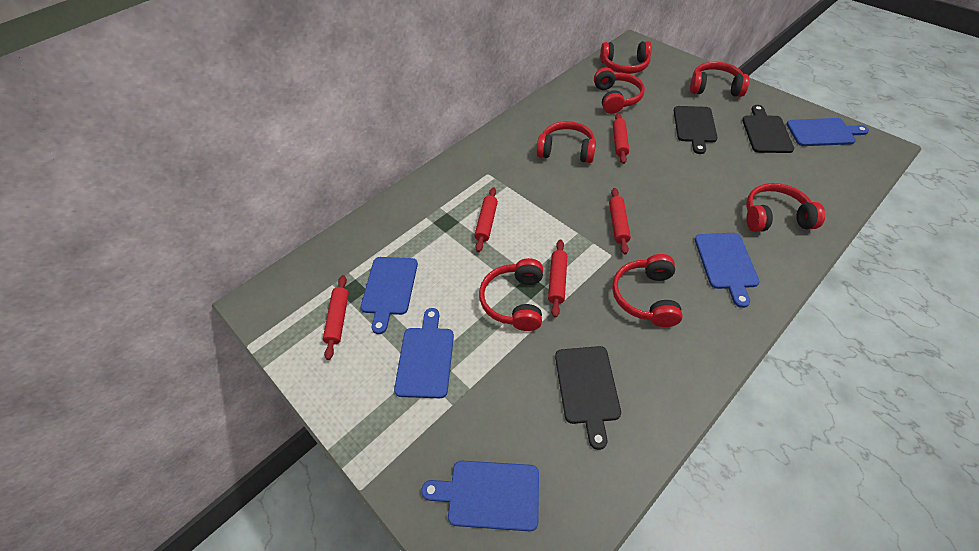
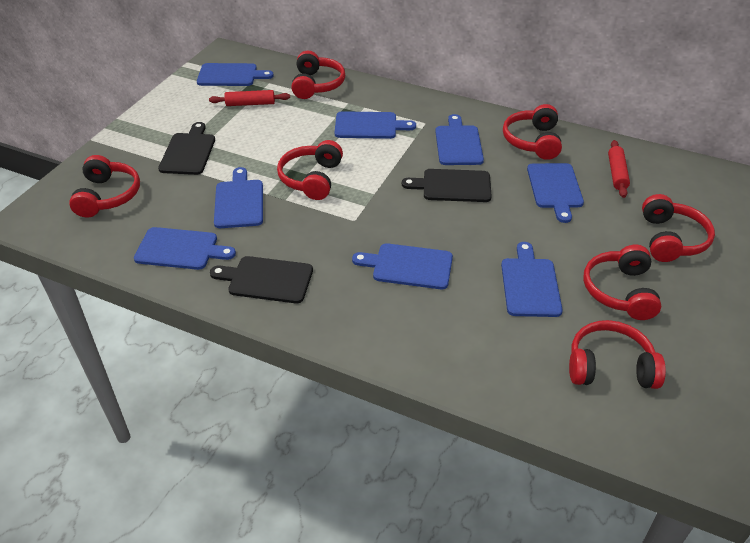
blue cutting board: 5 -> 8
red rolling pin: 5 -> 2

